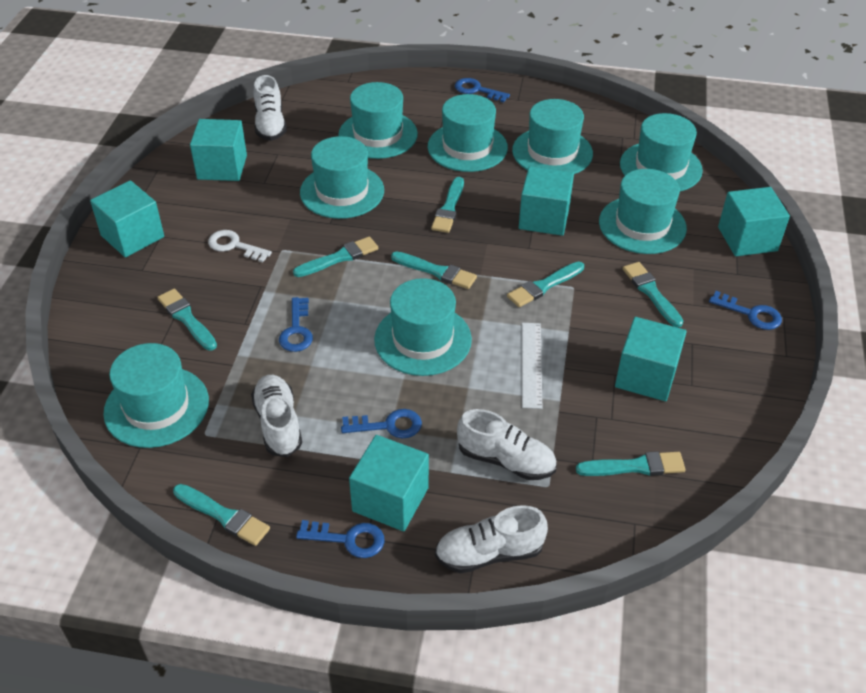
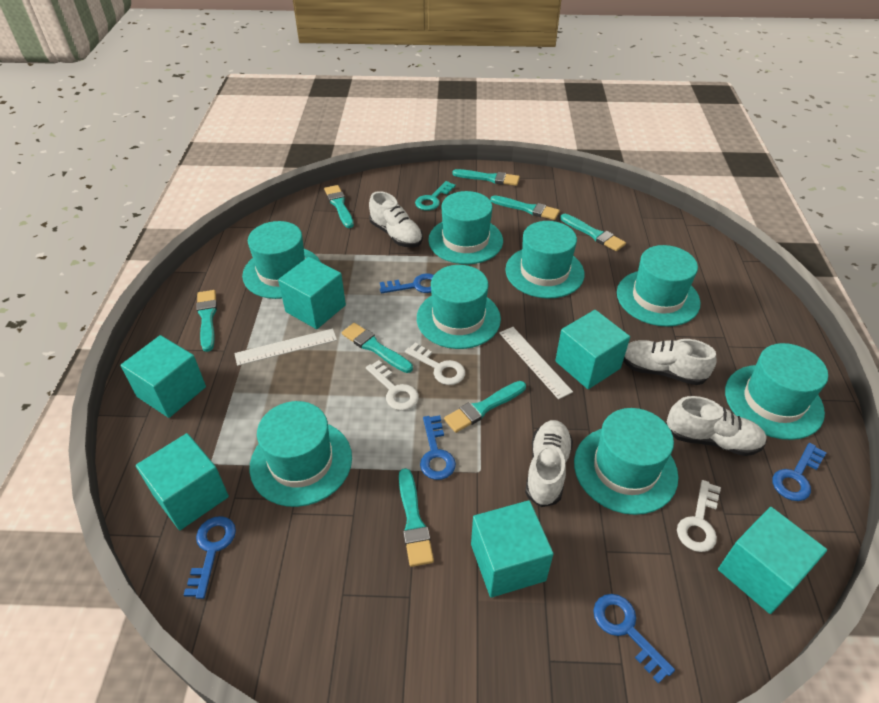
turquoise key: 0 -> 1
white key: 1 -> 3
white ruler: 1 -> 2

